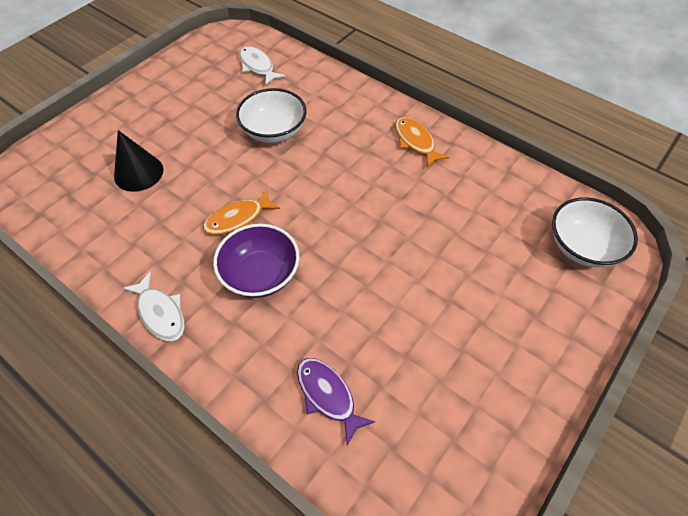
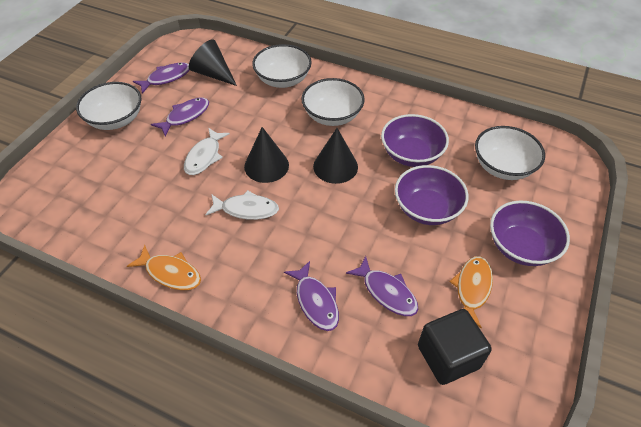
black cone: 1 -> 3
black cube: 0 -> 1
purple bowl: 1 -> 3
purple fish: 1 -> 4
white bowl: 2 -> 4

